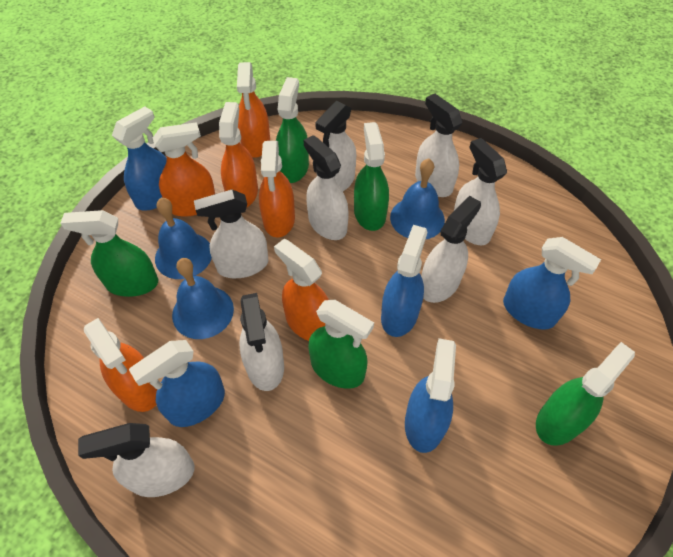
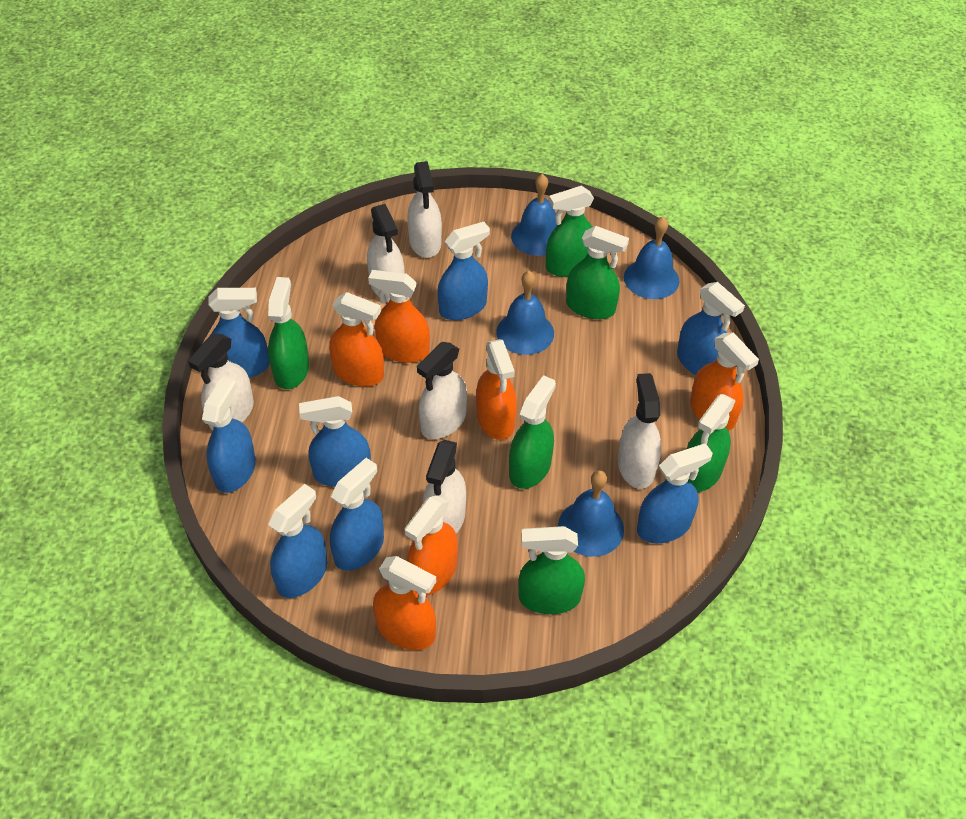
blue bell: 3 -> 4
blue spray bottle: 5 -> 8
green spray bottle: 5 -> 6
white spray bottle: 8 -> 6

